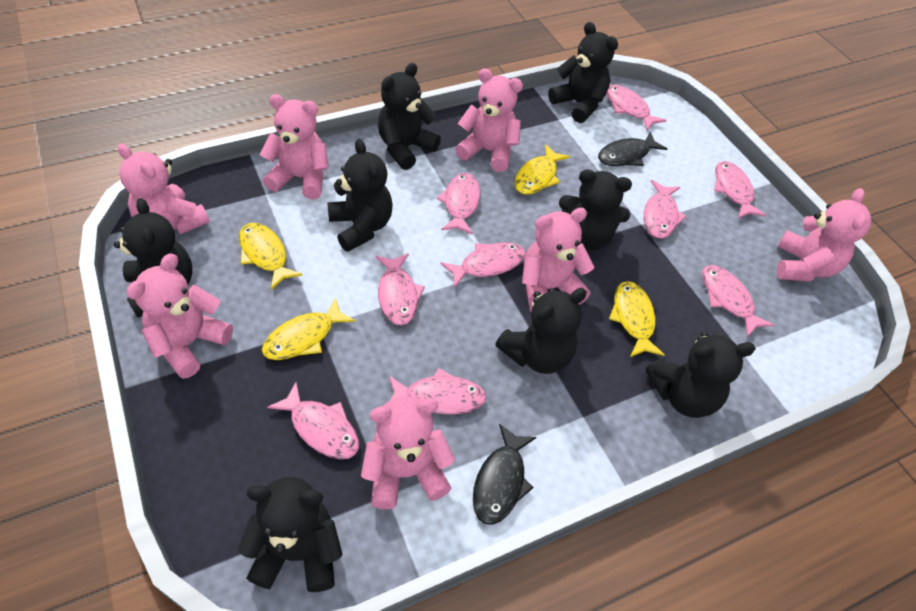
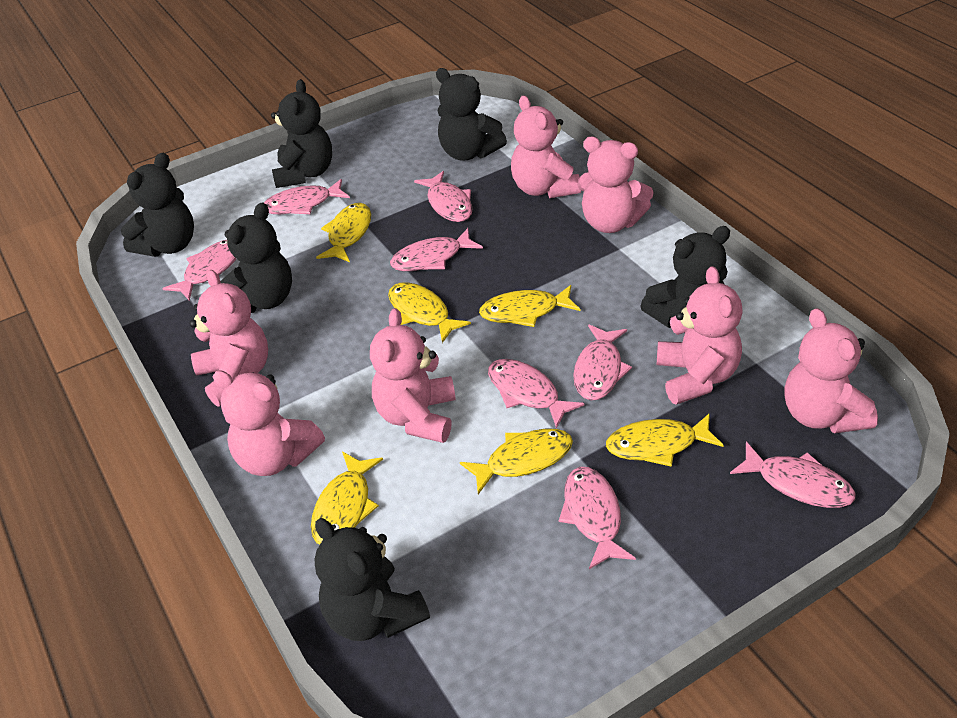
black fish: 2 -> 0
black teddy bear: 8 -> 6
pink fish: 9 -> 8
yellow fish: 4 -> 6

